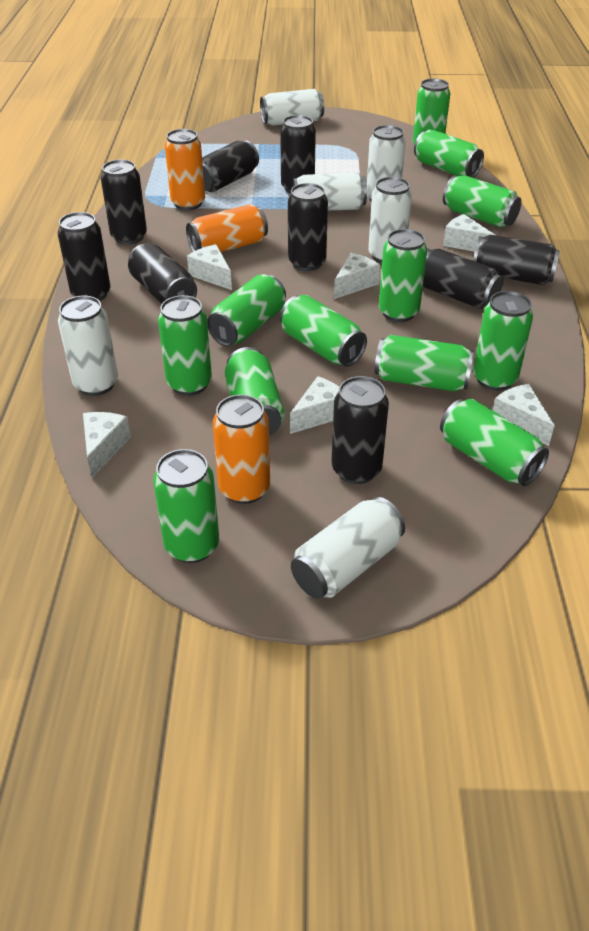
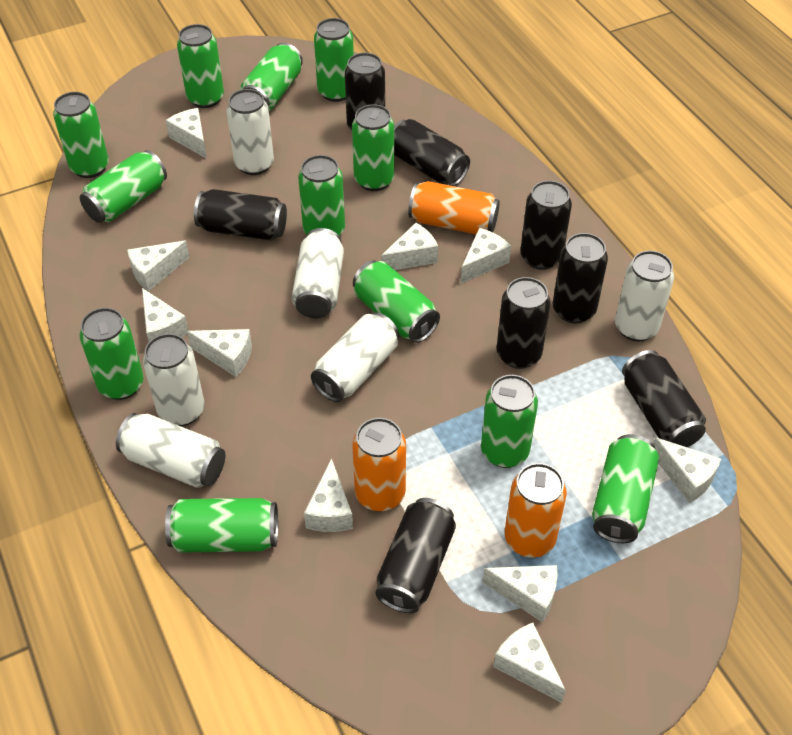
black can: 9 -> 8
white cheese: 6 -> 10

